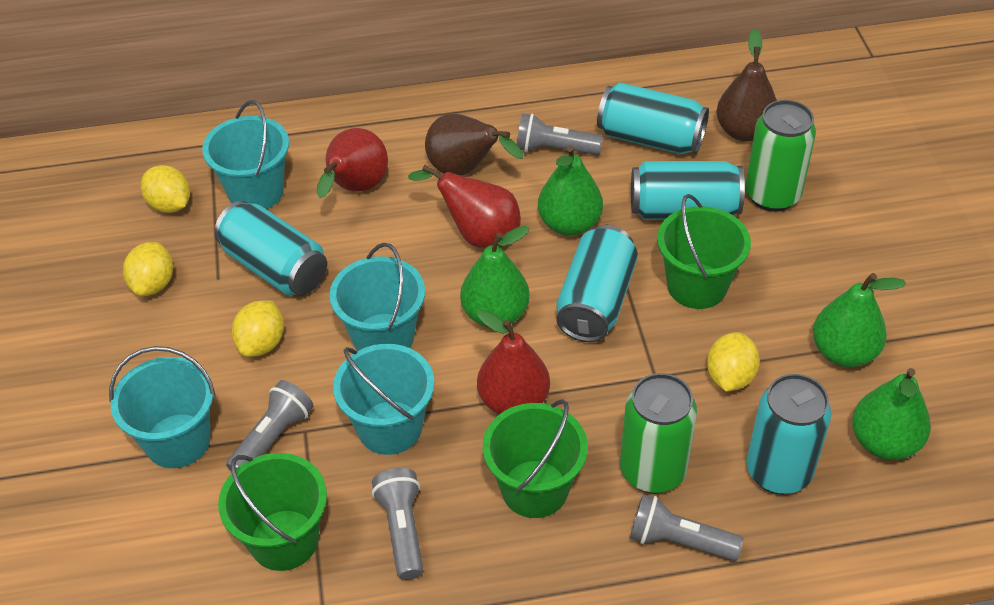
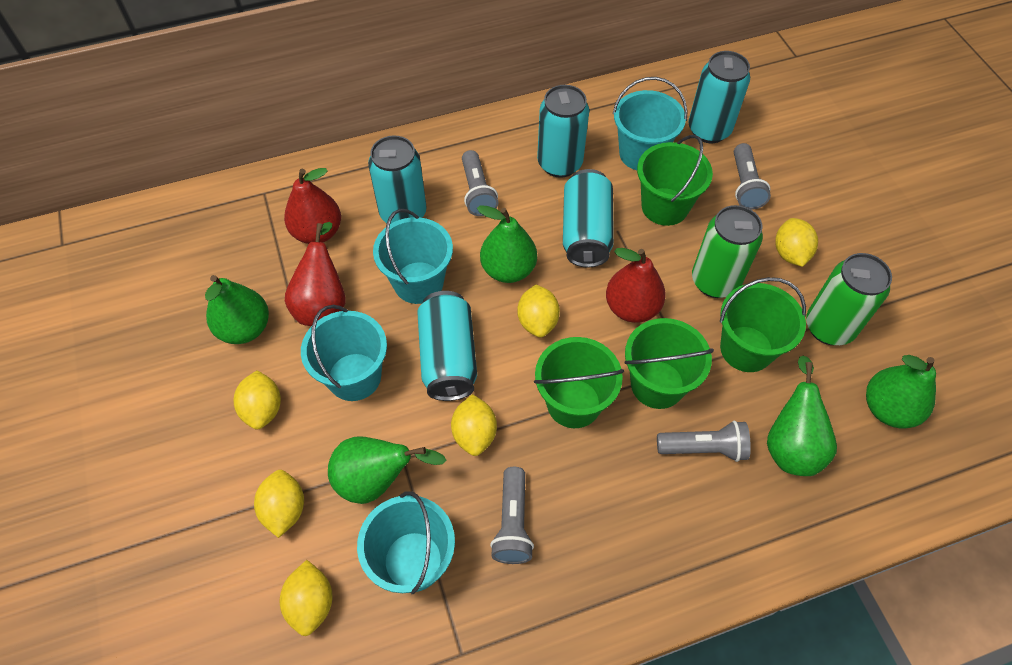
brown pear: 2 -> 0
green bucket: 3 -> 4
green pear: 4 -> 5
yellow lemon: 4 -> 6

